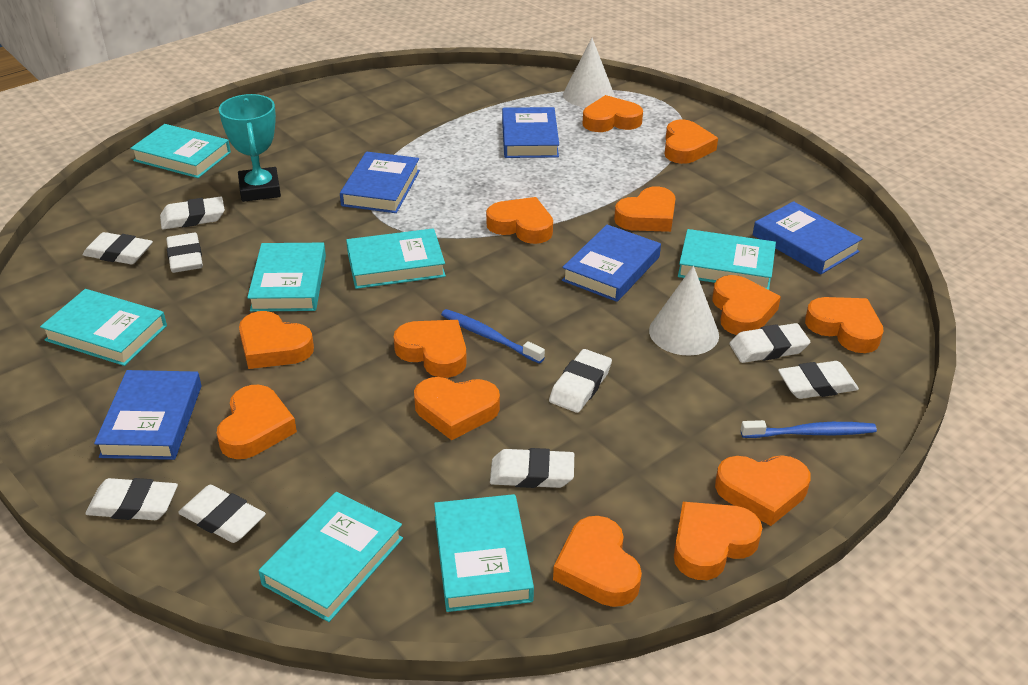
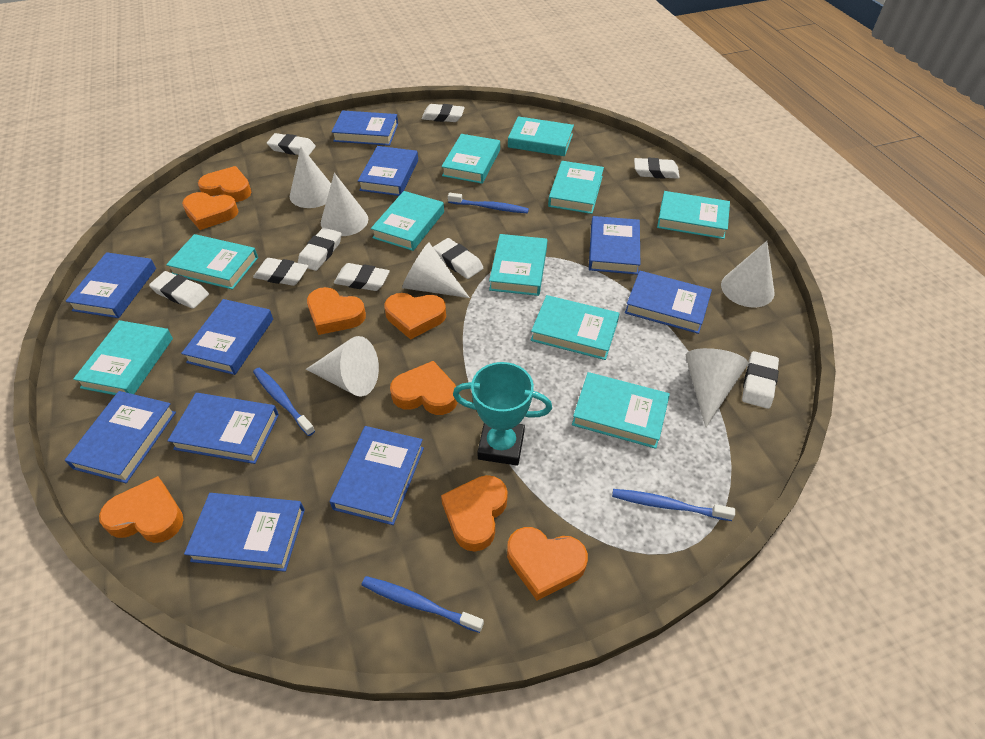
blue book: 5 -> 10
blue toothbrush: 2 -> 4
orange heart: 13 -> 8
turquoise book: 7 -> 10
white cone: 2 -> 6

